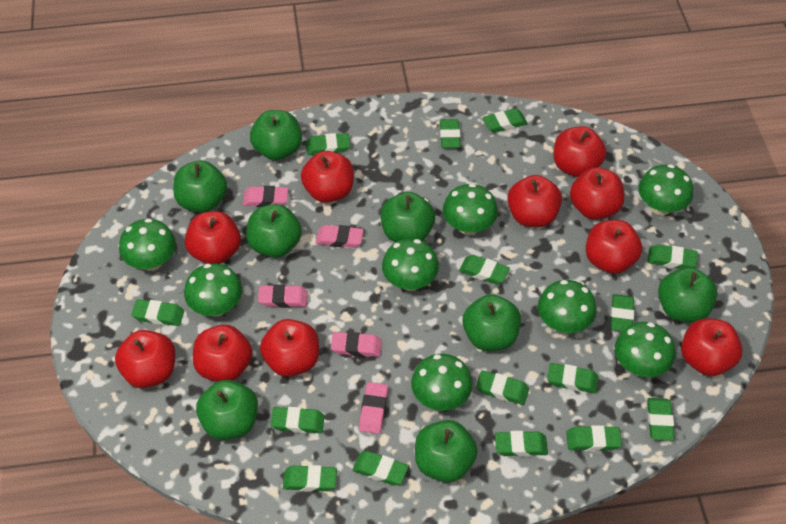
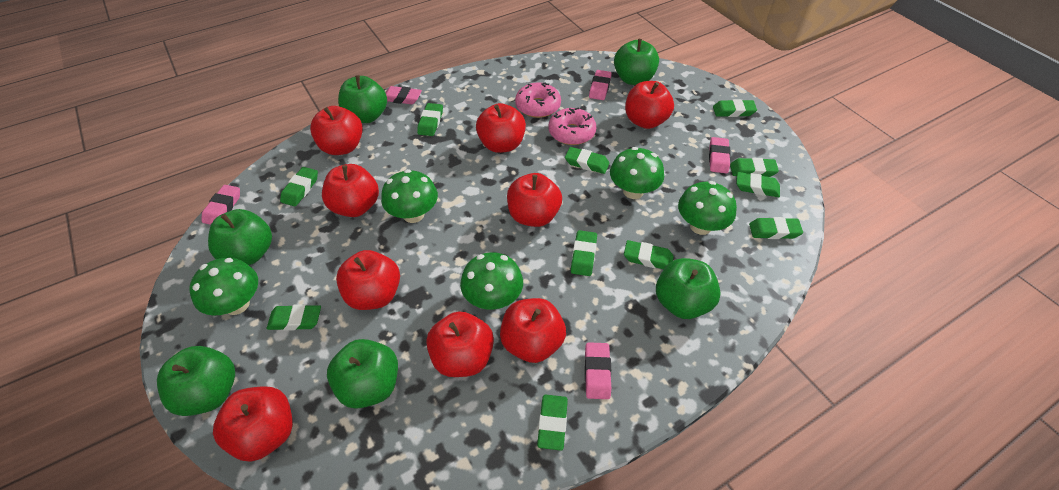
green apple: 8 -> 6
green eraser: 15 -> 11
green mushroom: 8 -> 5
pink donut: 0 -> 2
red apple: 10 -> 9

